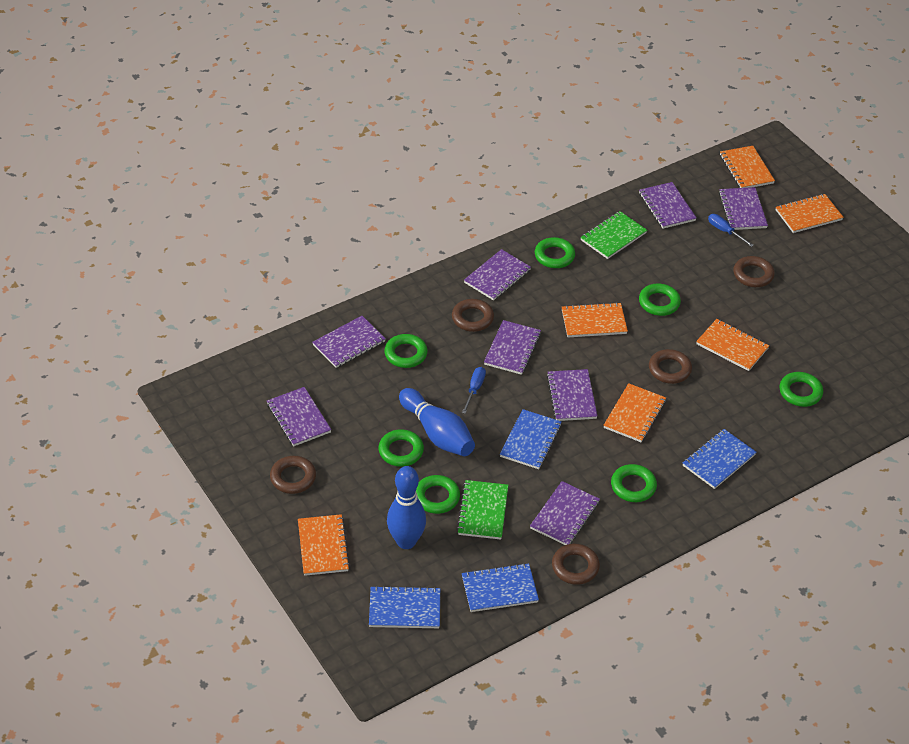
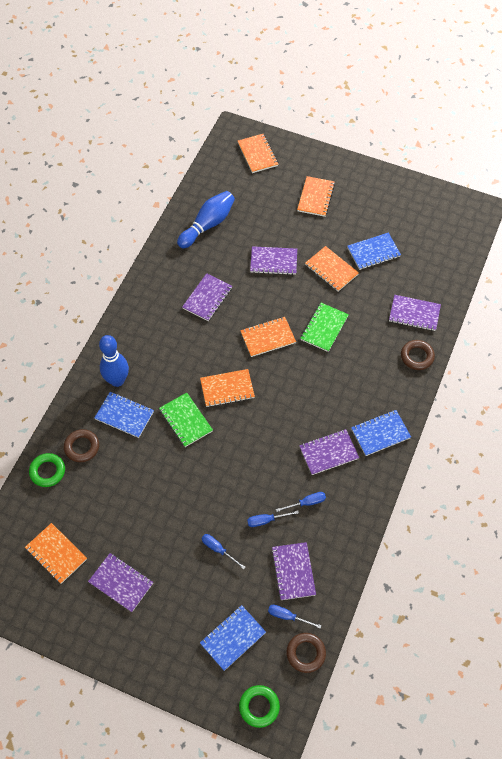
blue screwdriver: 2 -> 4
brown ring: 5 -> 3
green ring: 7 -> 2
purple notebook: 8 -> 6

